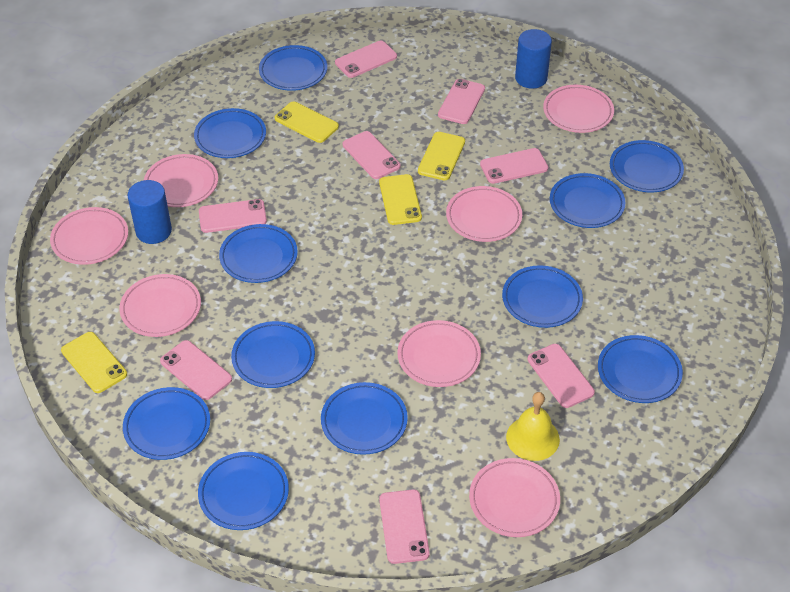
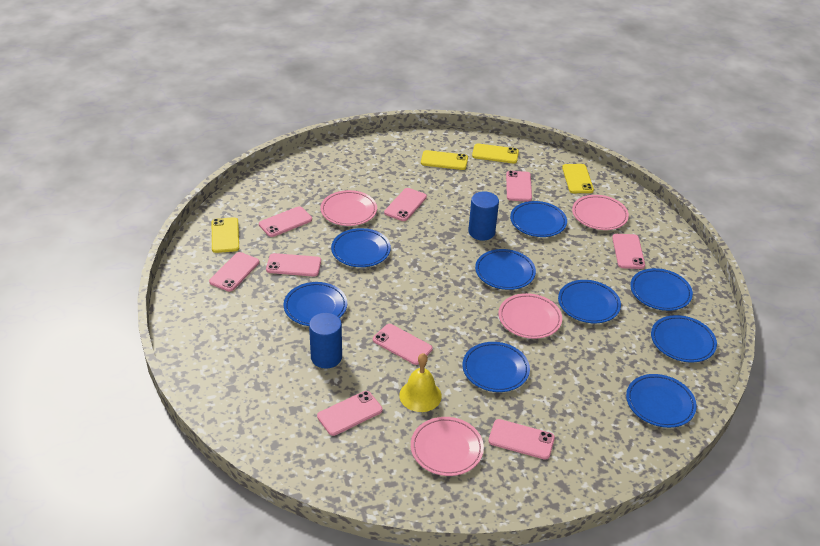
blue plate: 11 -> 9
pink phone: 8 -> 9
pink plate: 7 -> 4

